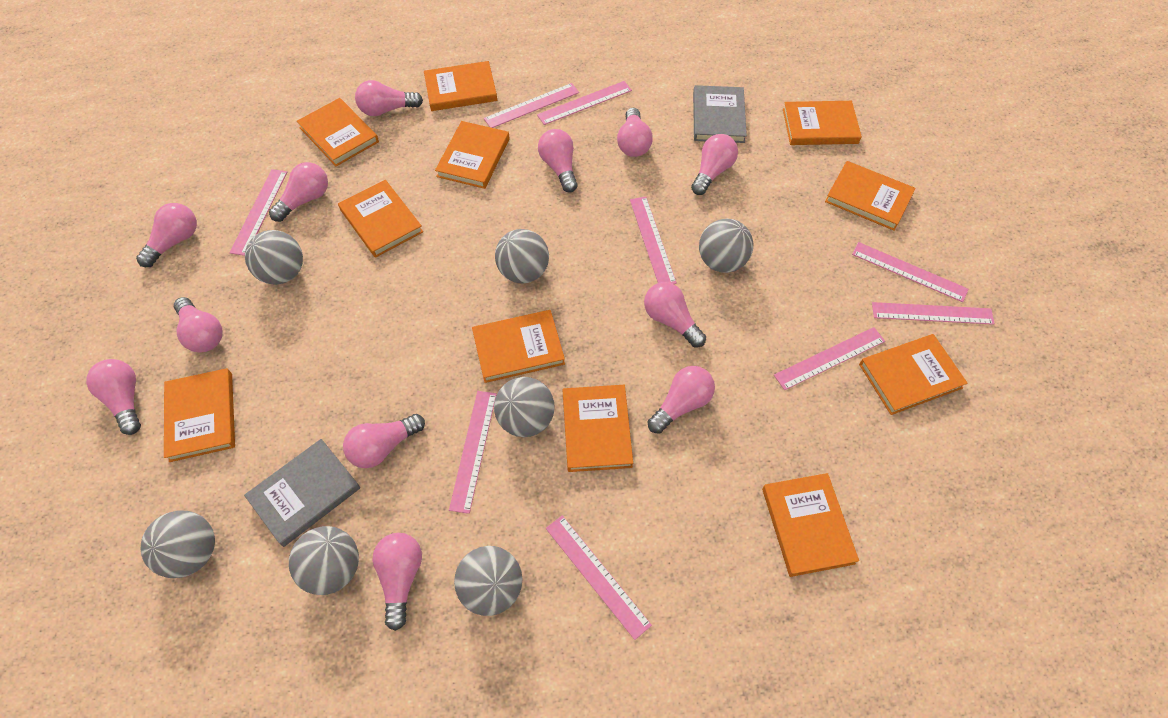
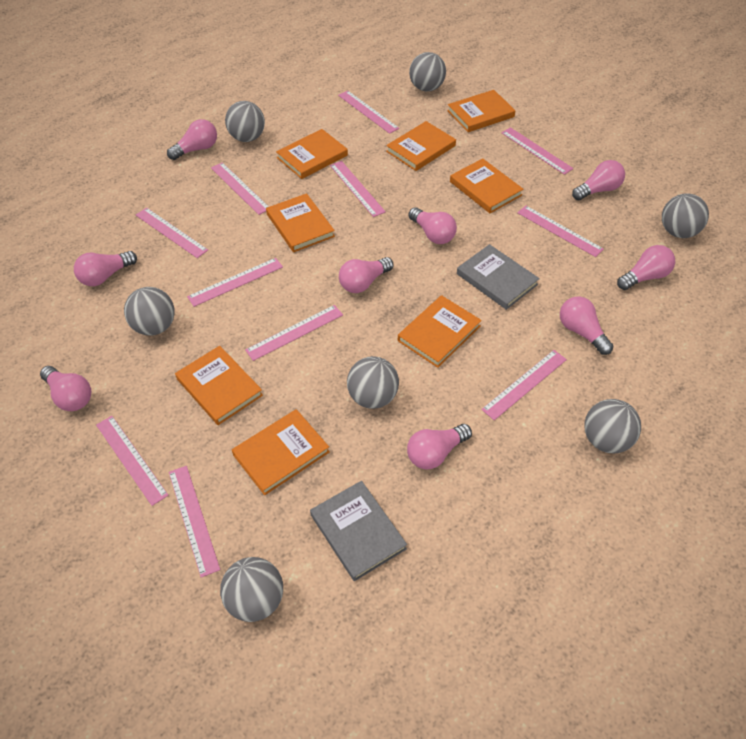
orange book: 11 -> 8
pink light bulb: 12 -> 9
pink ruler: 9 -> 11

